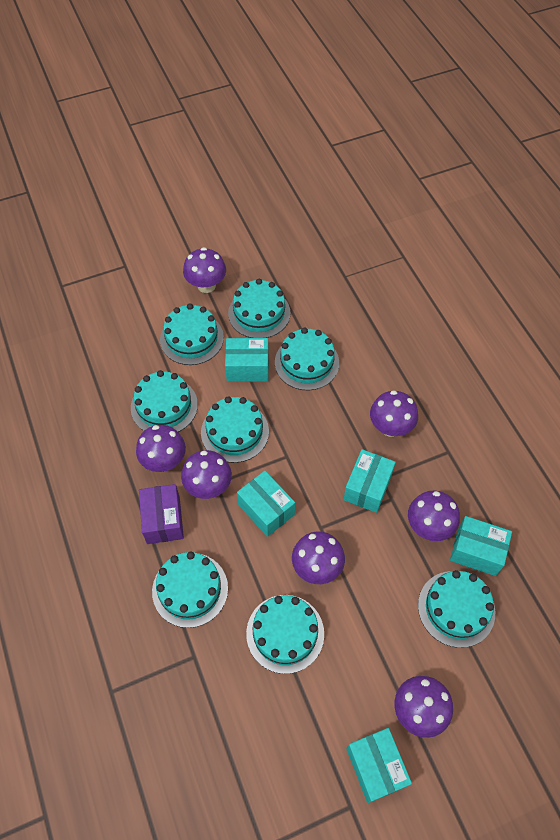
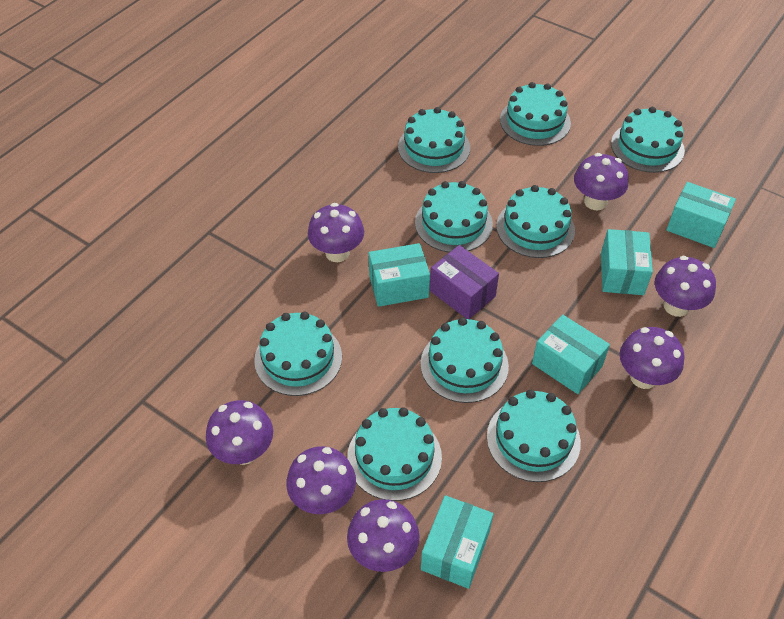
turquoise cake: 8 -> 9

